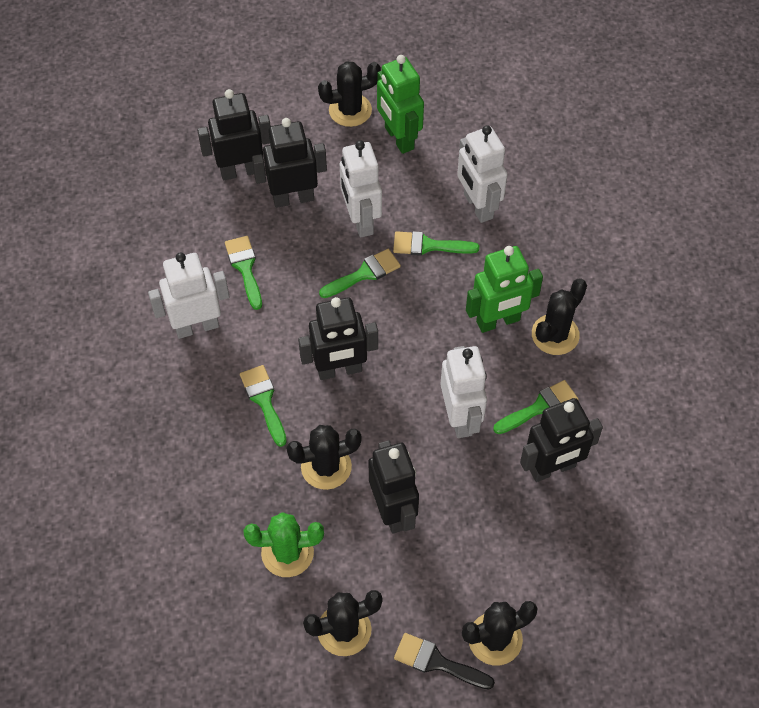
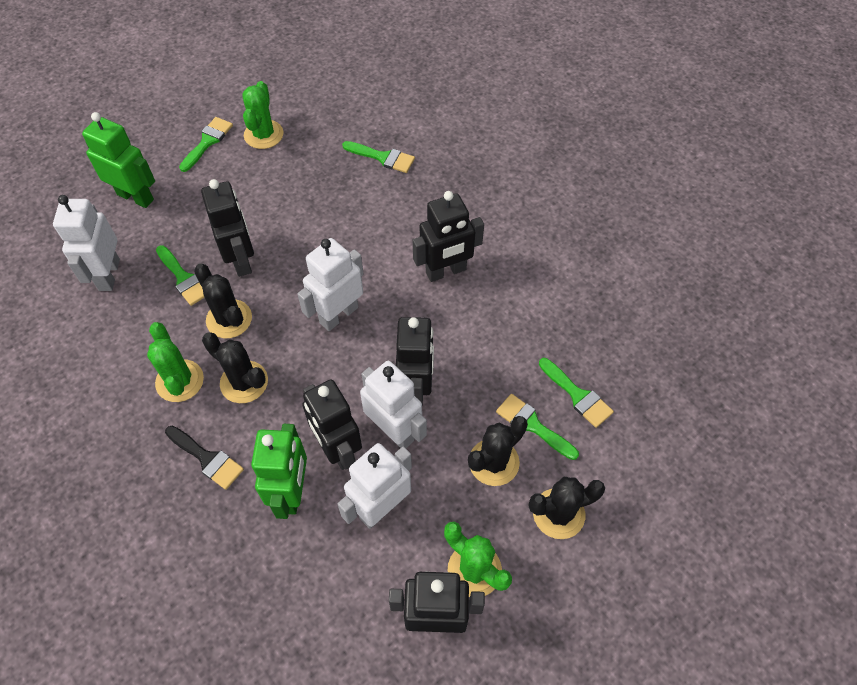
black cactus: 5 -> 4
green cactus: 1 -> 3

